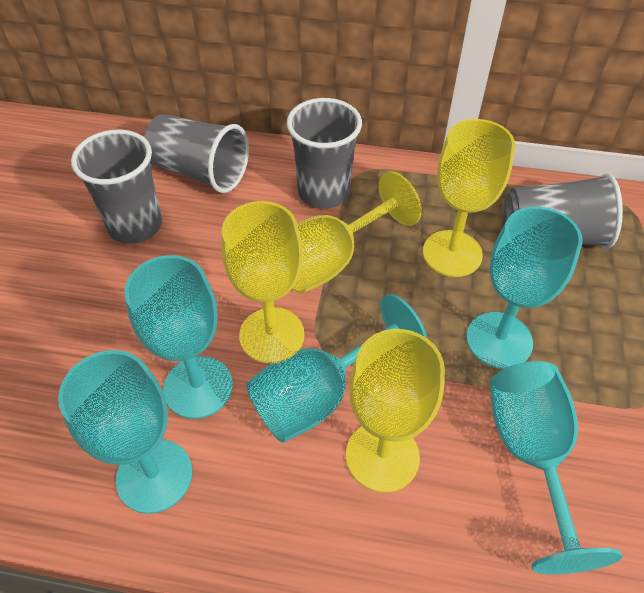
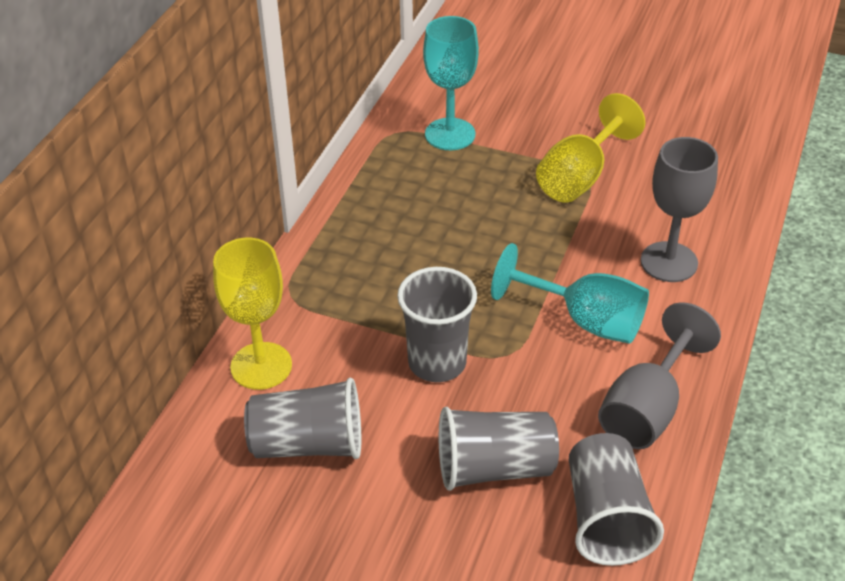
grey goblet: 0 -> 2
turquoise goblet: 5 -> 2
yellow goblet: 4 -> 2

